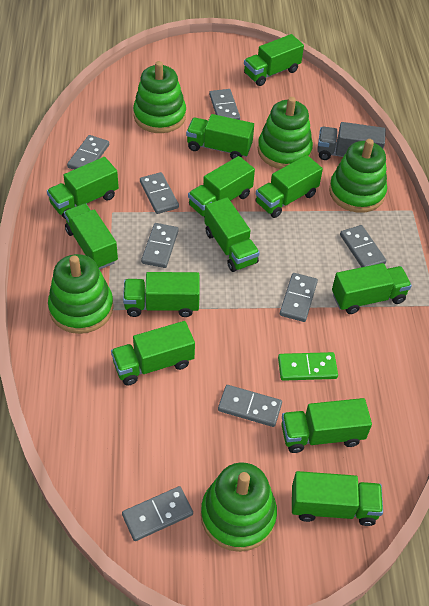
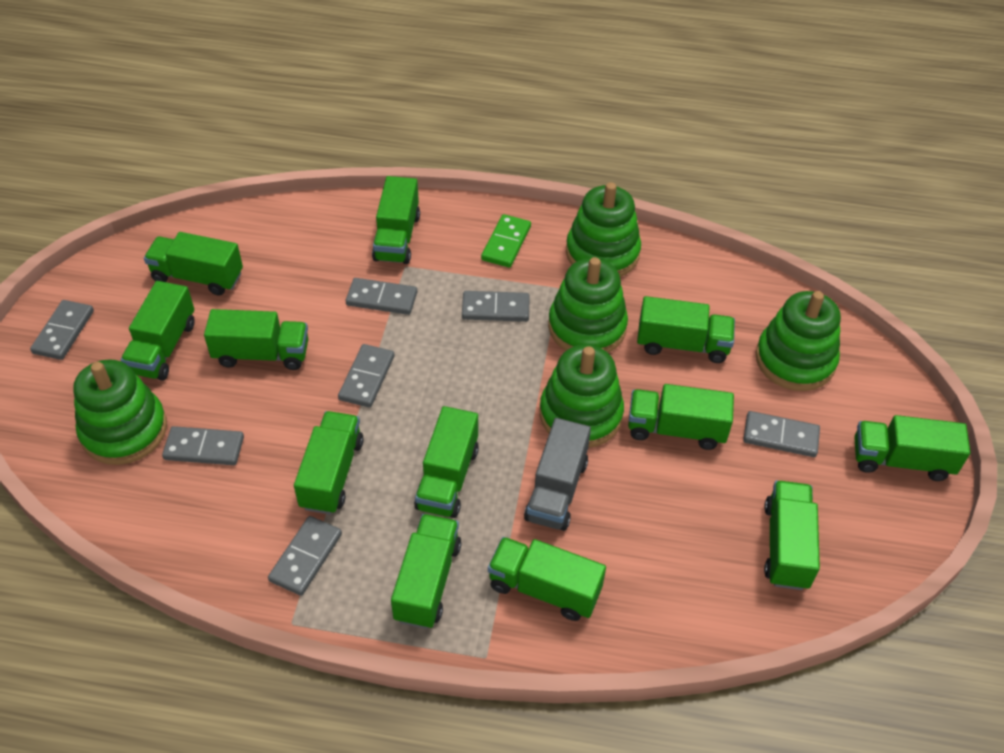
grey domino: 8 -> 7

